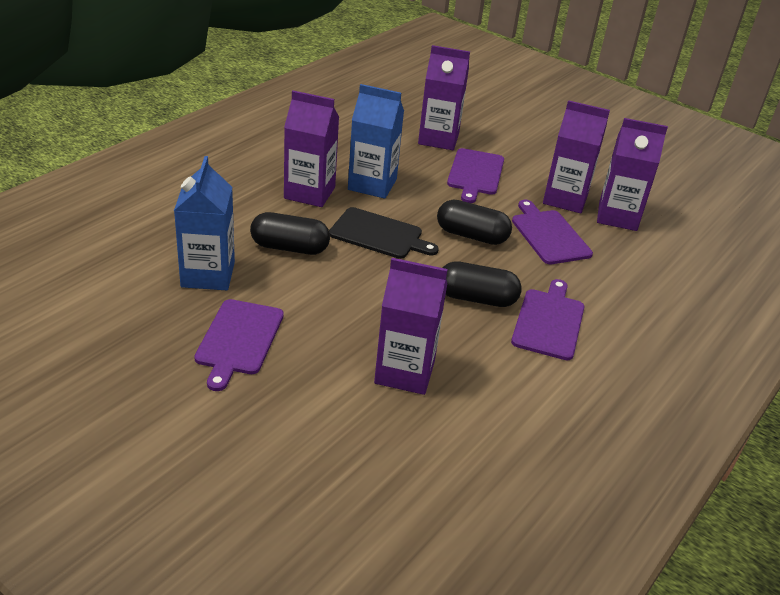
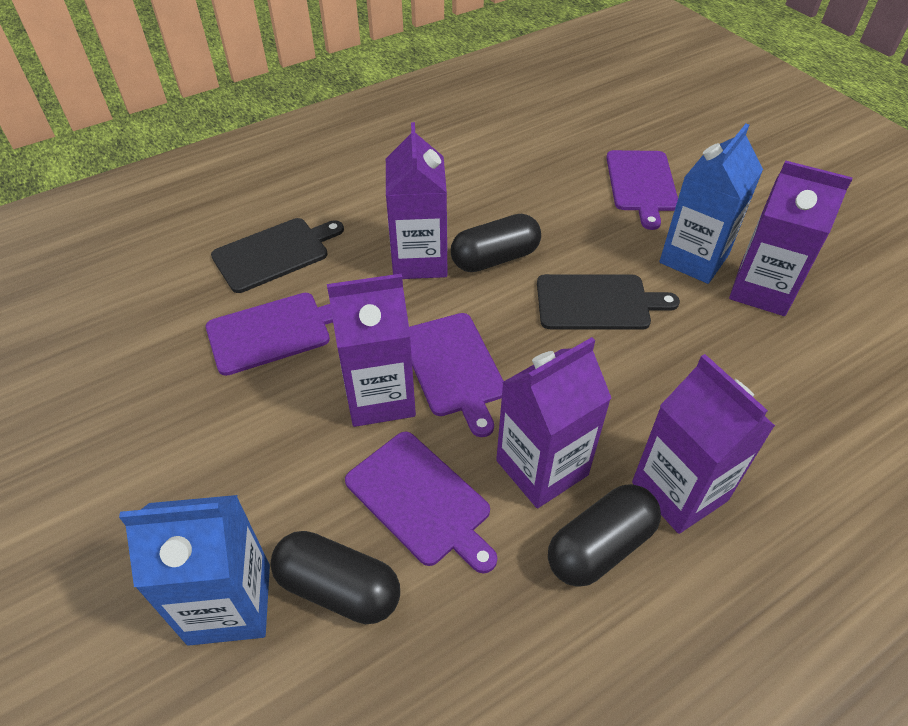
black cutting board: 1 -> 2

